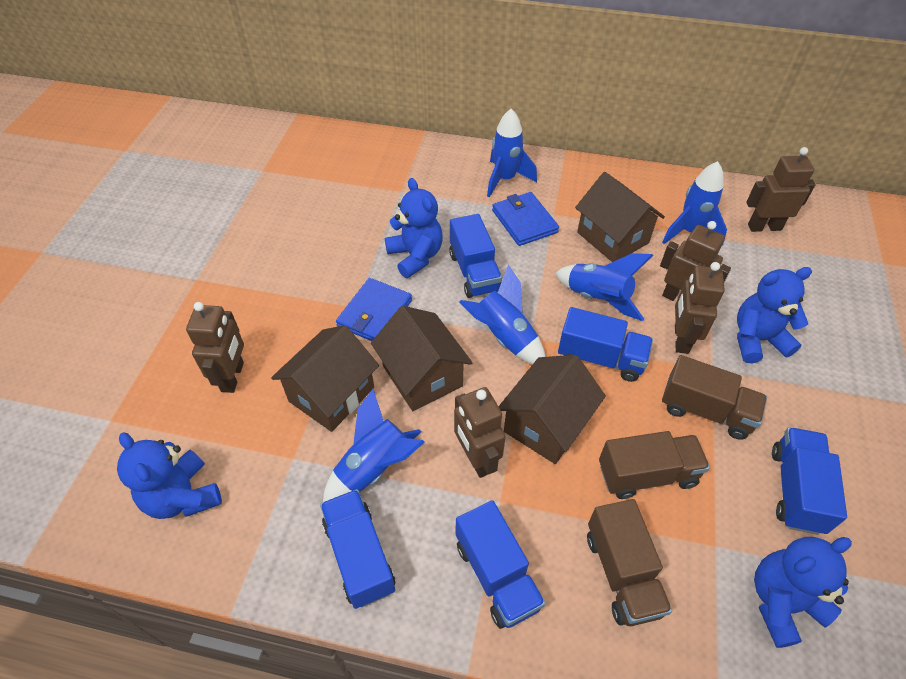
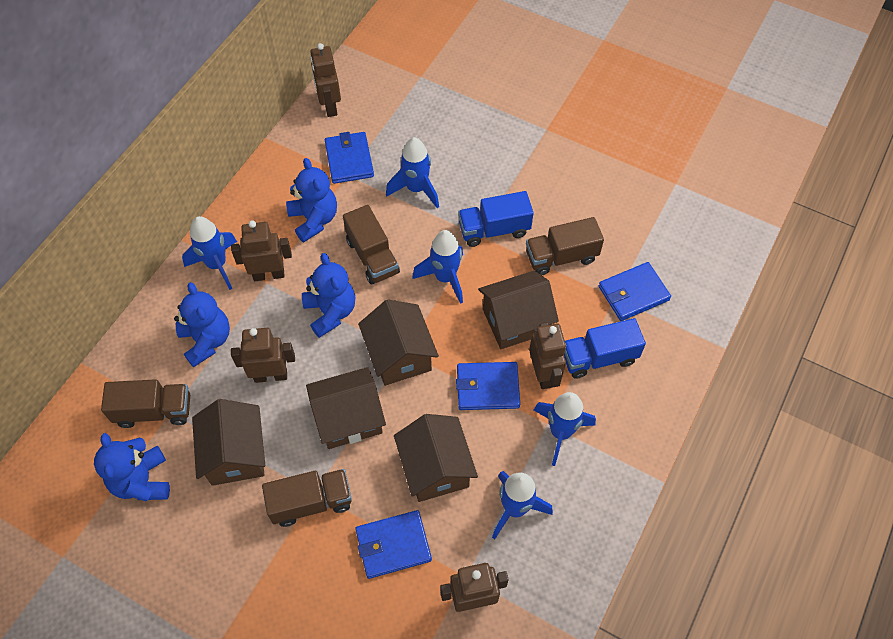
blue truck: 5 -> 2
blue wallet: 2 -> 4
brown house: 4 -> 5
brown truck: 3 -> 4

